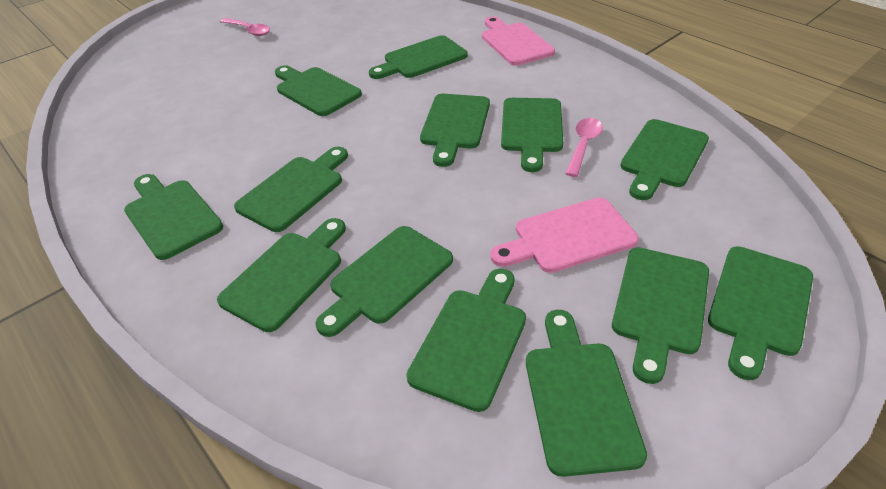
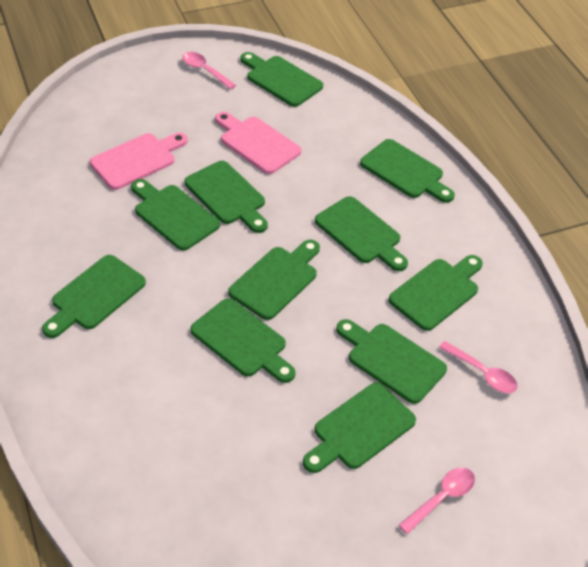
green cutting board: 13 -> 11
pink spoon: 2 -> 3

